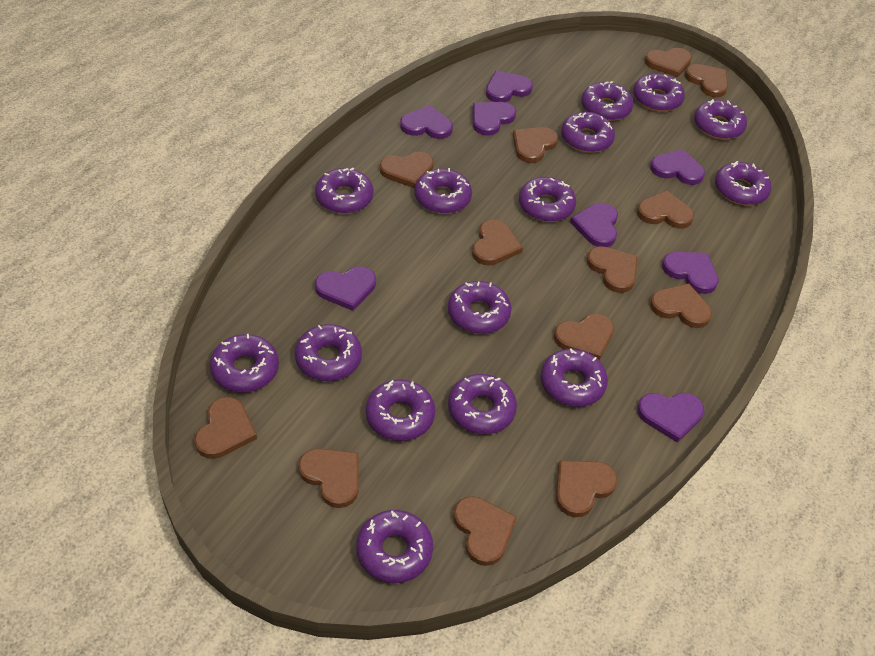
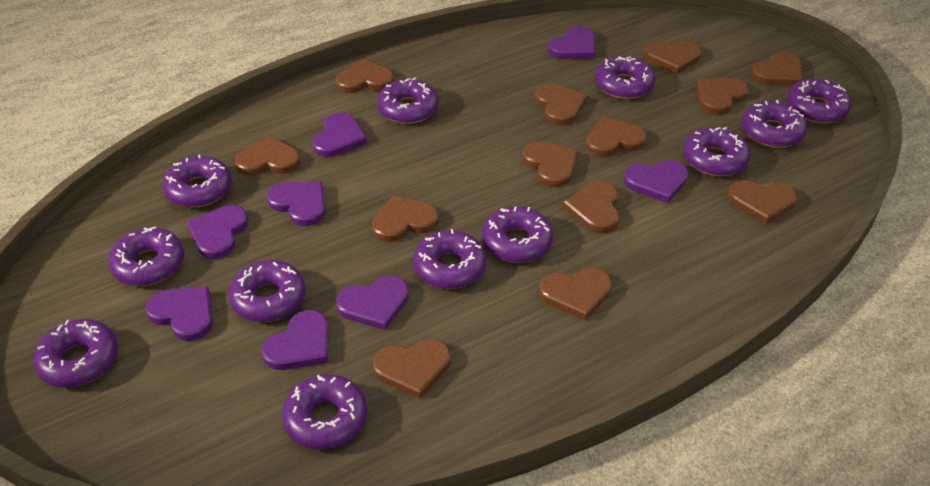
purple donut: 15 -> 12

